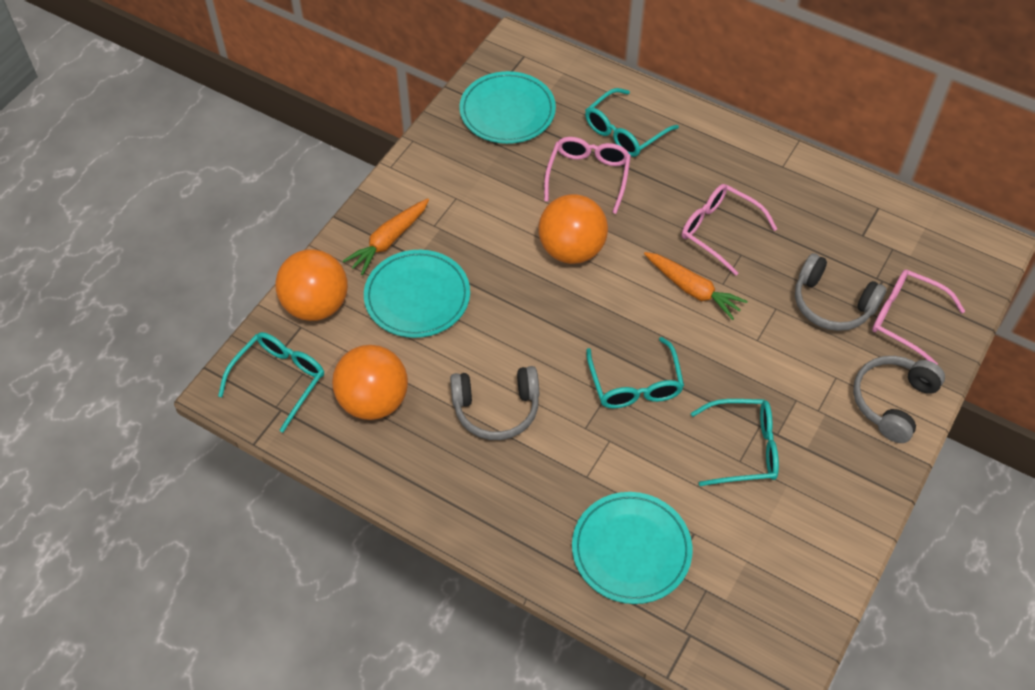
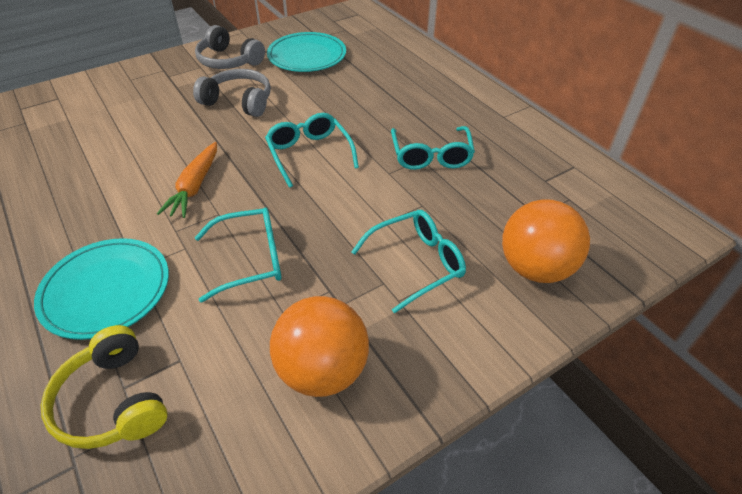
grey headphones: 3 -> 2
orange ball: 3 -> 2
orange carrot: 2 -> 1
pink glasses: 3 -> 0
turquoise plate: 3 -> 2
yellow headphones: 0 -> 1

